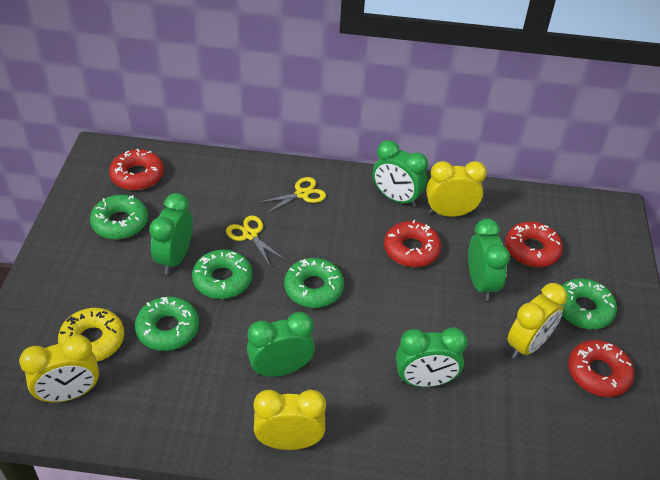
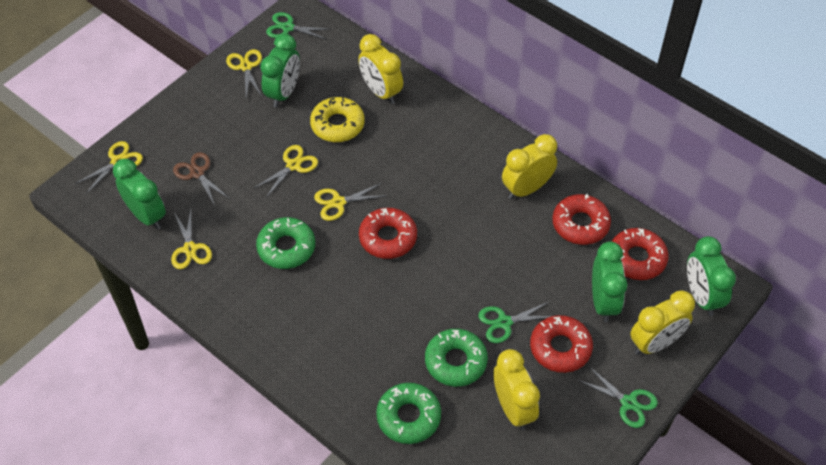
brown scissors: 0 -> 1
green clock: 5 -> 4
green donut: 5 -> 3
green scissors: 0 -> 3
yellow scissors: 2 -> 5

